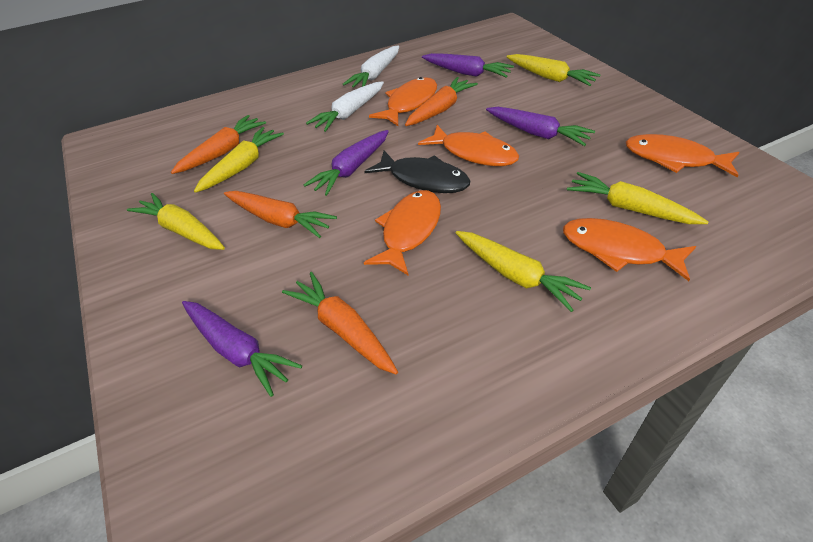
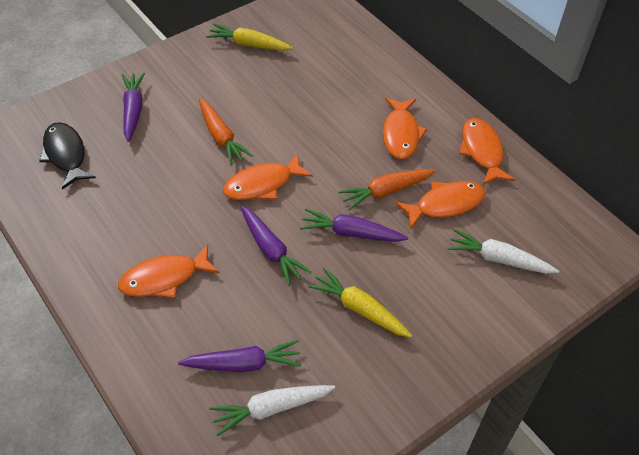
orange carrot: 4 -> 2
yellow carrot: 5 -> 2

